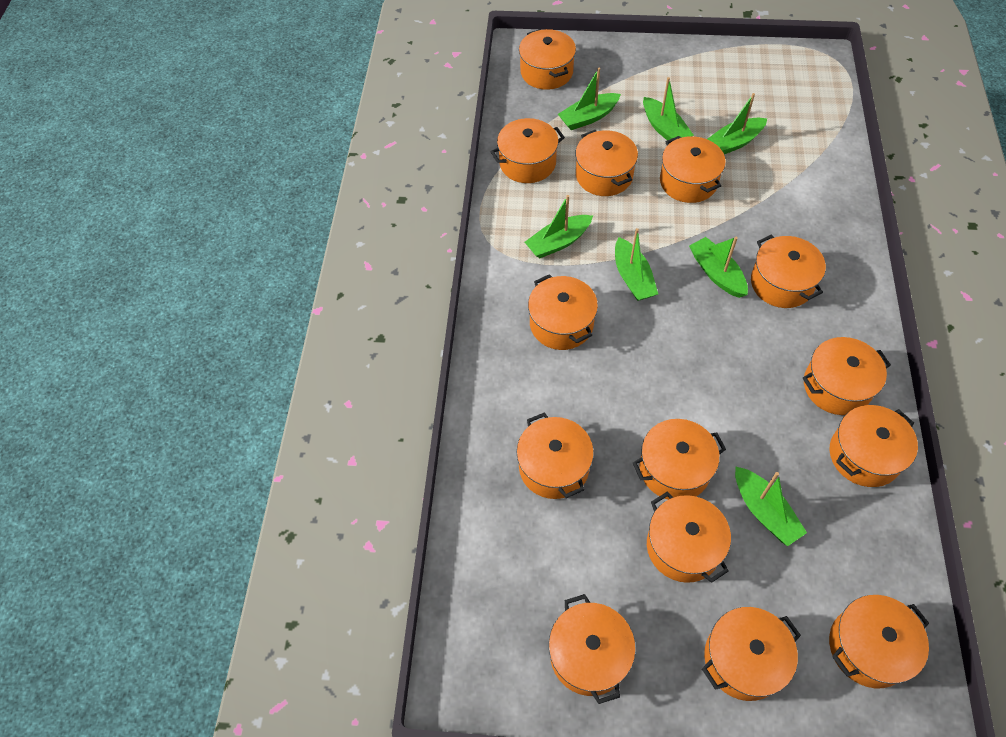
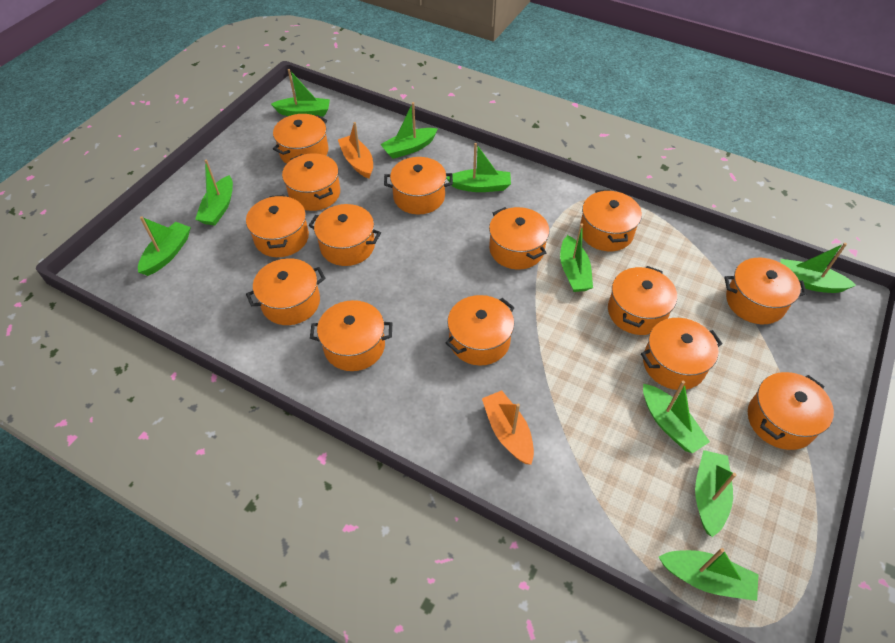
green boat: 7 -> 10
orange boat: 0 -> 2

